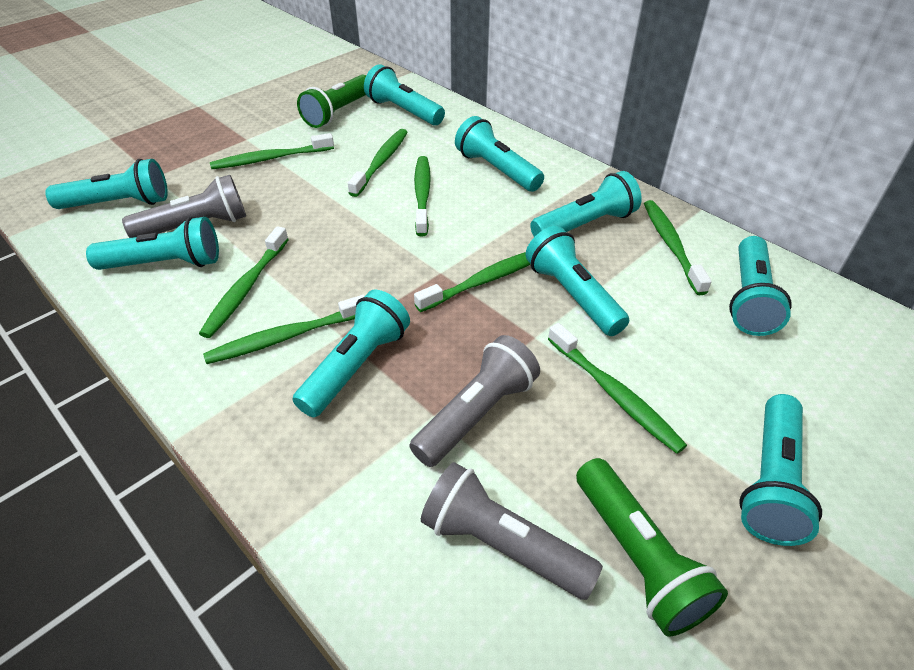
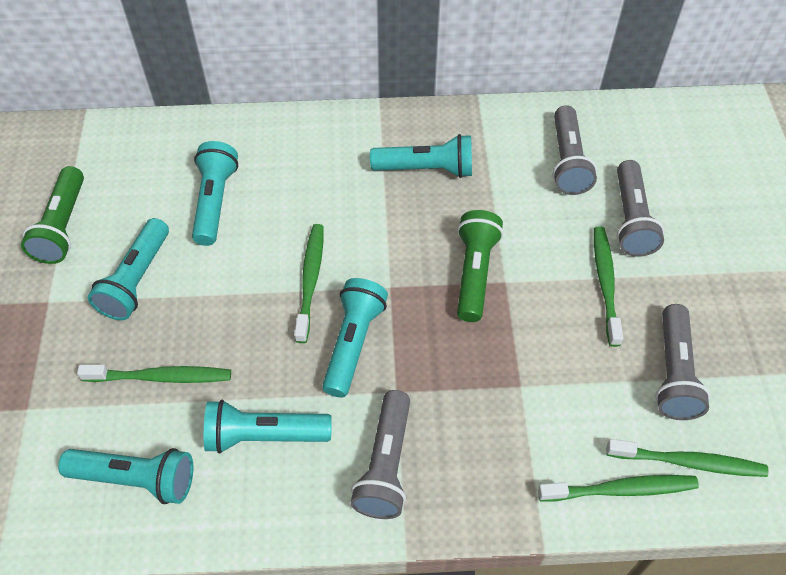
green toothbrush: 8 -> 5
grey flashlight: 3 -> 4
turquoise flashlight: 9 -> 6

